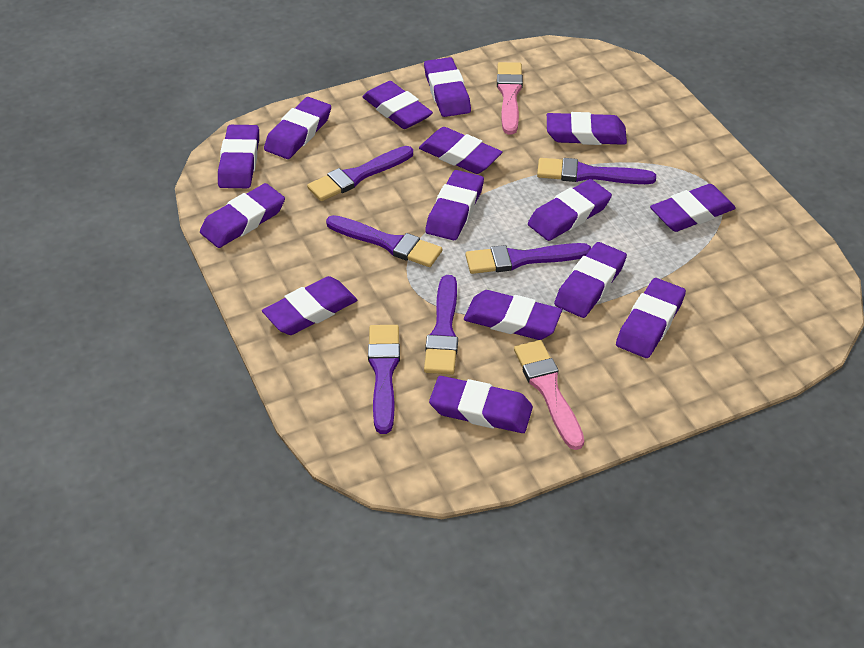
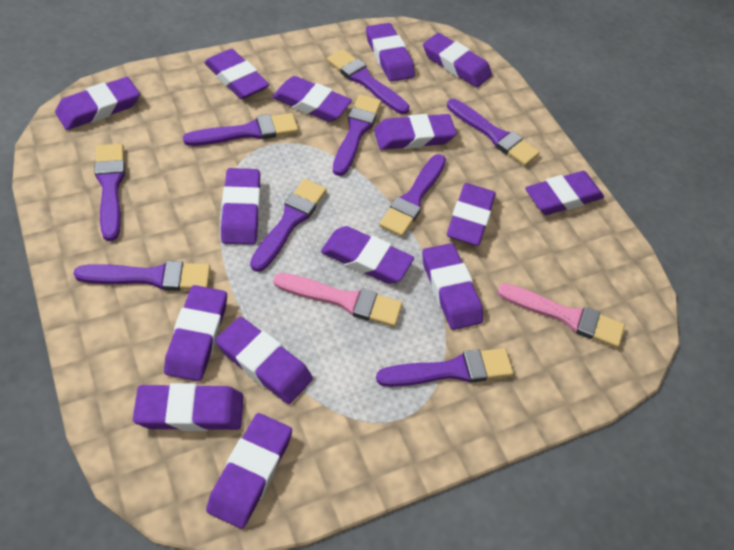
purple brush: 6 -> 9

